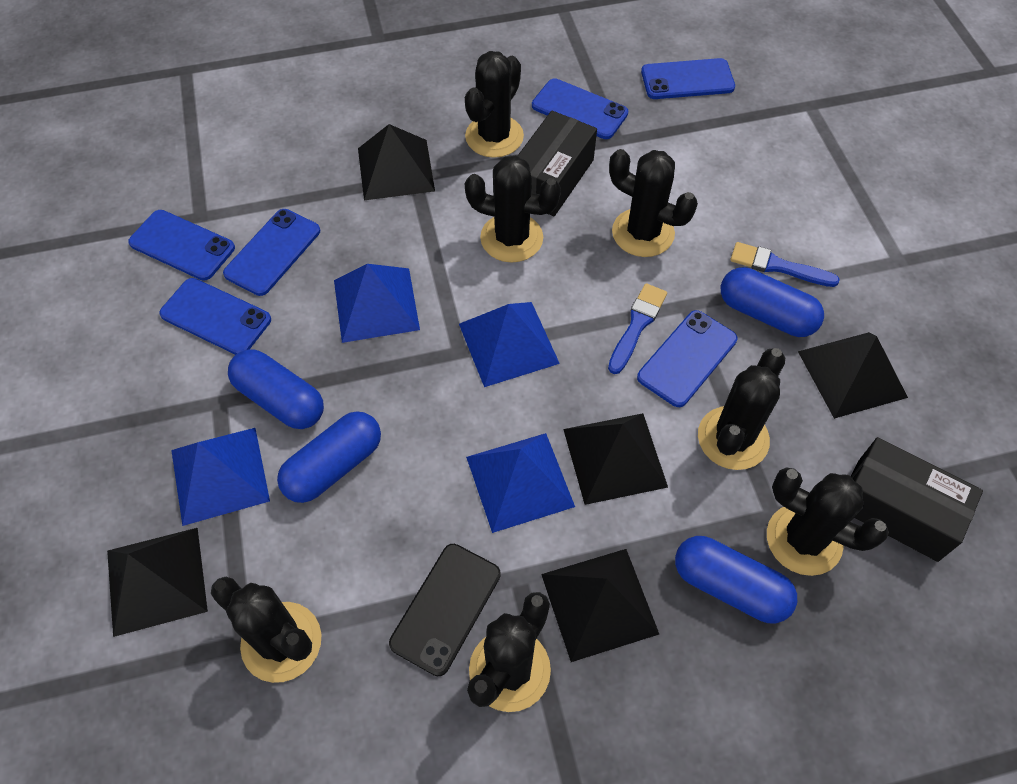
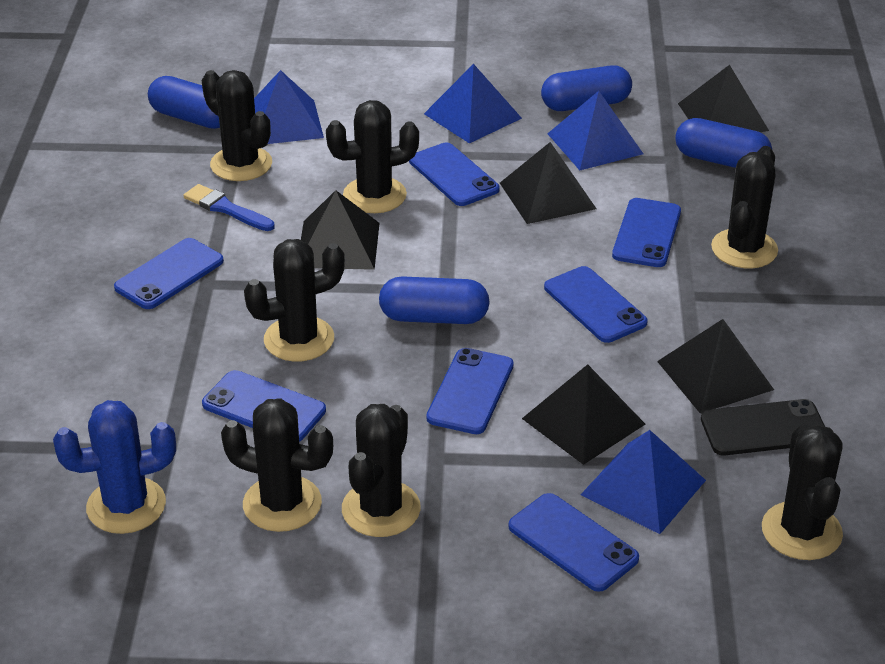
black box: 2 -> 0
blue brush: 2 -> 1
blue cactus: 0 -> 1
blue phone: 6 -> 7

